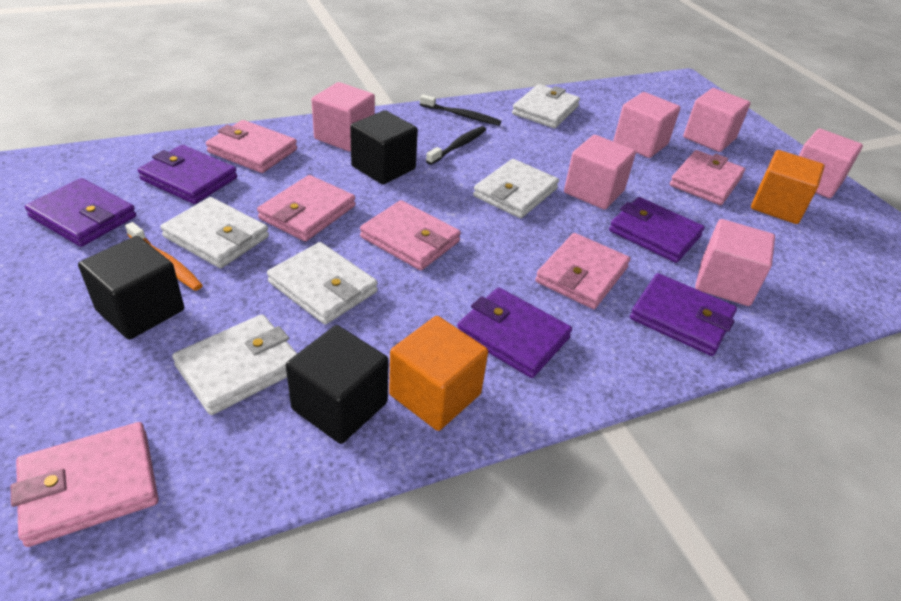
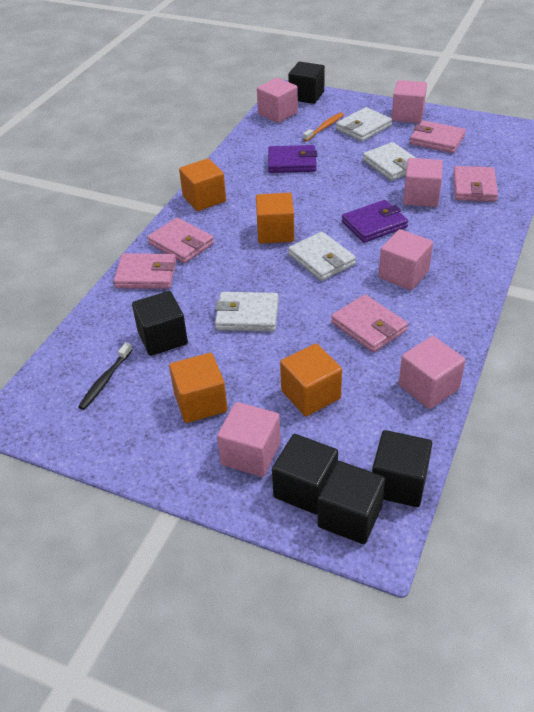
black cube: 3 -> 5
black toothbrush: 2 -> 1
orange cube: 2 -> 4
pink wallet: 6 -> 5
purple wallet: 5 -> 2
white wallet: 5 -> 4

